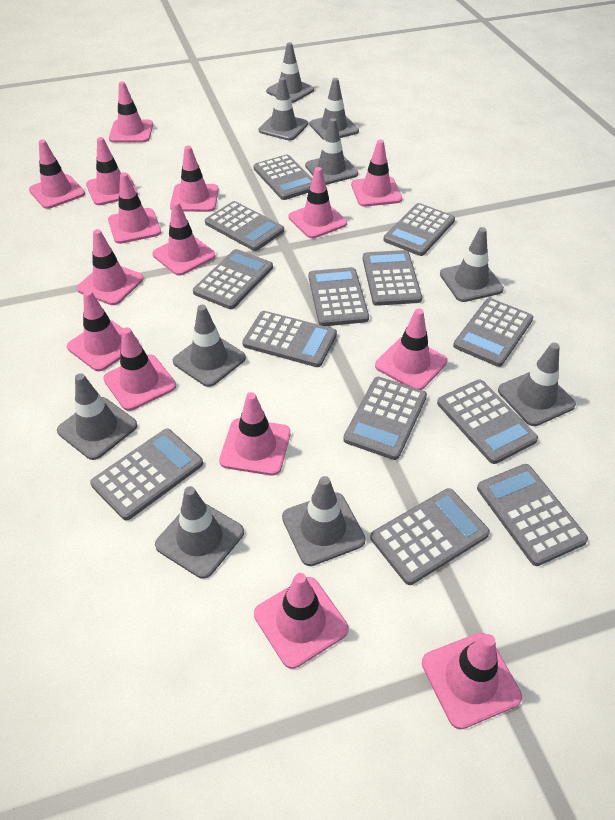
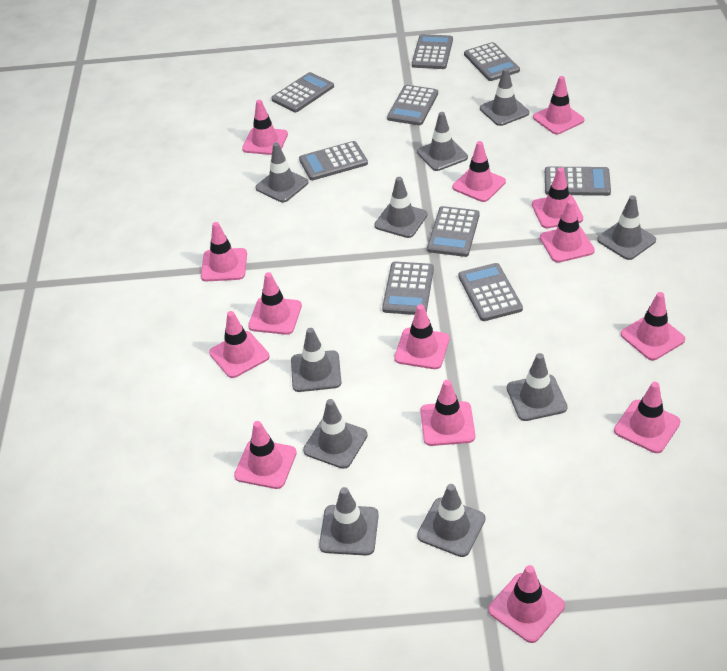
grey calculator: 13 -> 9
pink traffic cone: 15 -> 14

